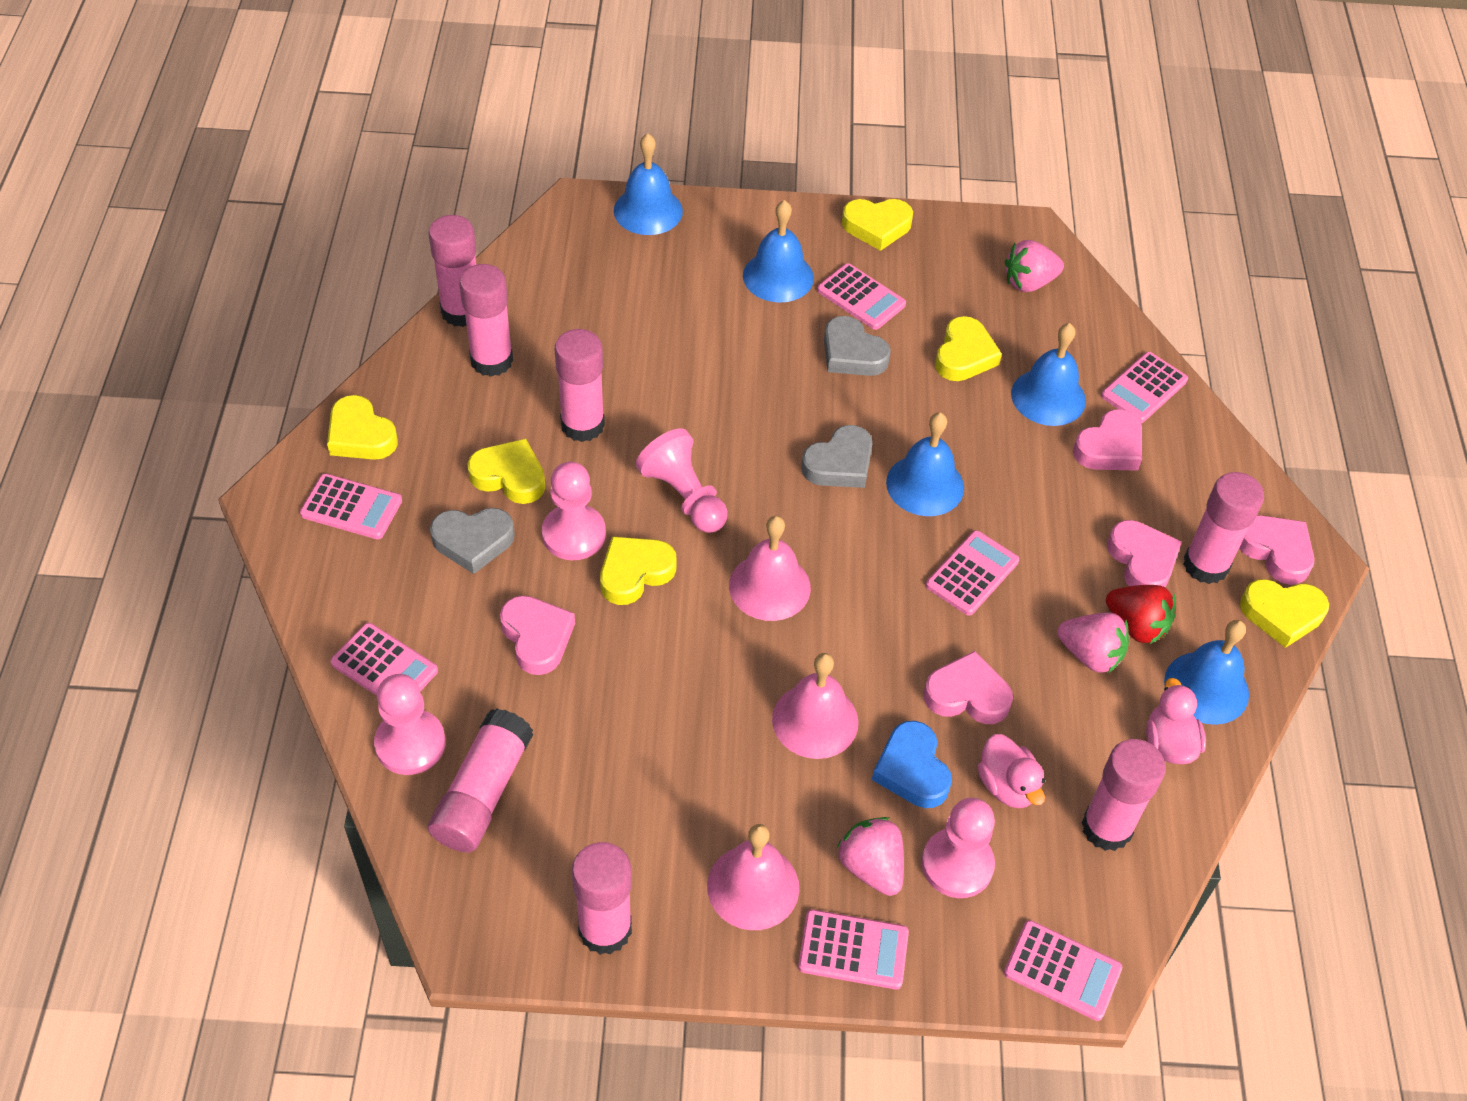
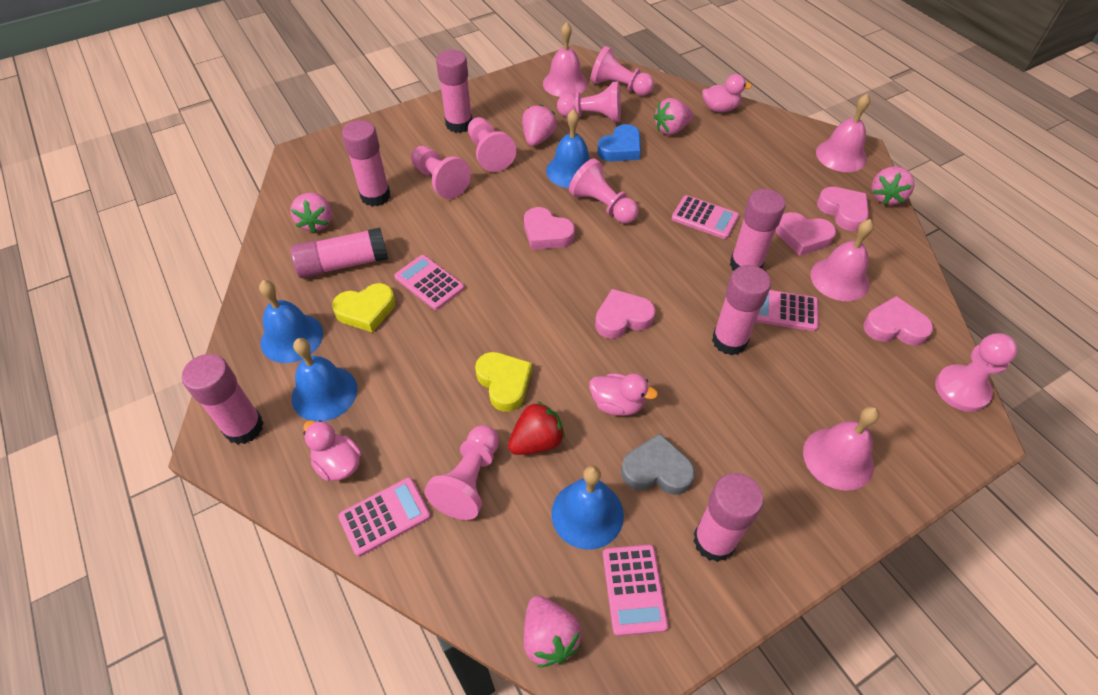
blue bell: 5 -> 4
grey heart: 3 -> 1
pink bell: 3 -> 4
pink calculator: 7 -> 5
pink duck: 2 -> 3
pink pawn: 4 -> 7
pink strawberry: 3 -> 5
yellow heart: 6 -> 2

